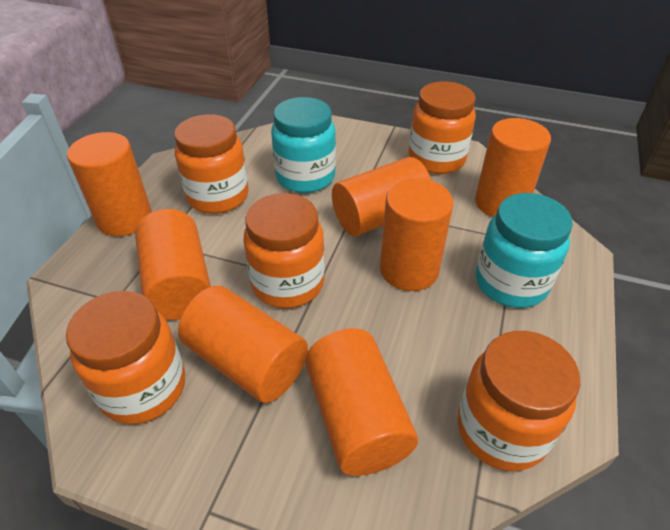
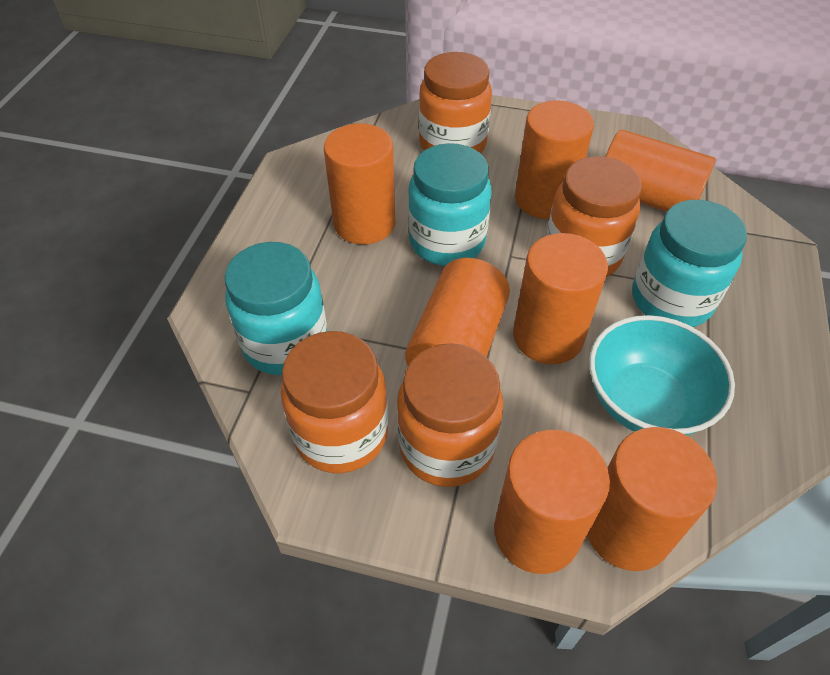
orange jar: 5 -> 4
turquoise bowl: 0 -> 1
turquoise jar: 2 -> 3

